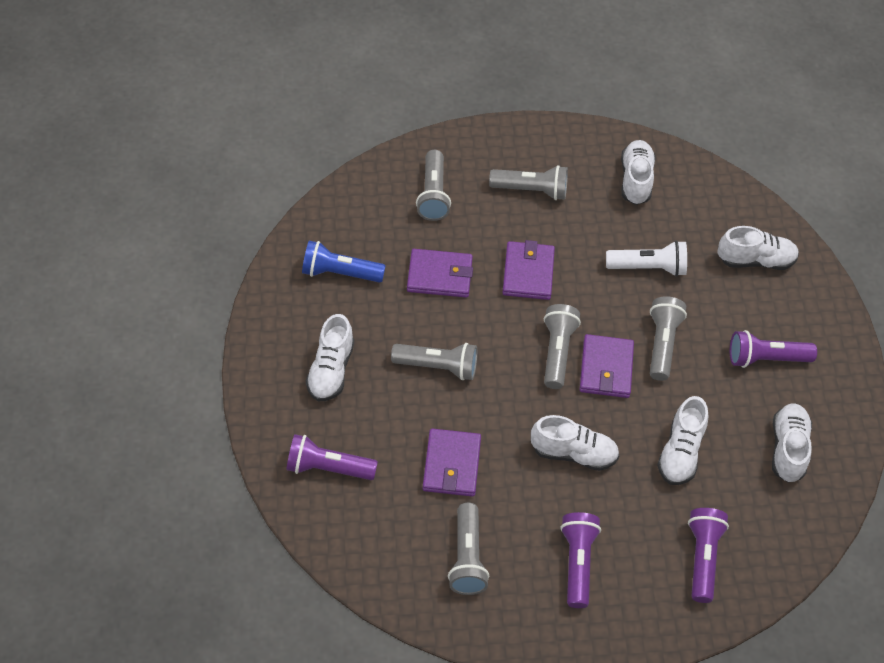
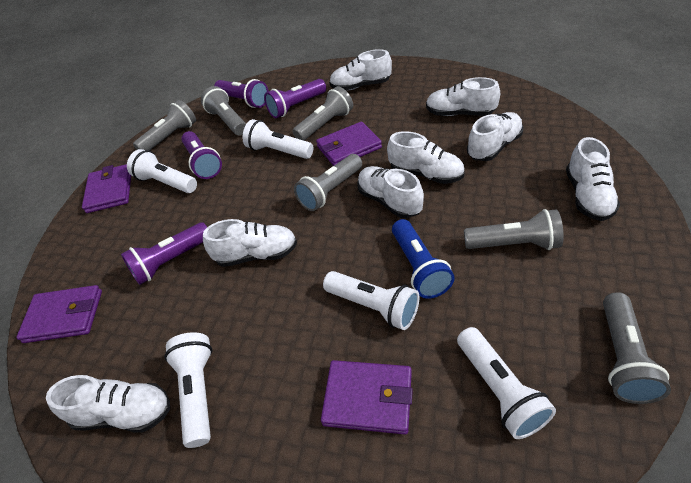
white flashlight: 1 -> 5
white shoe: 6 -> 8

